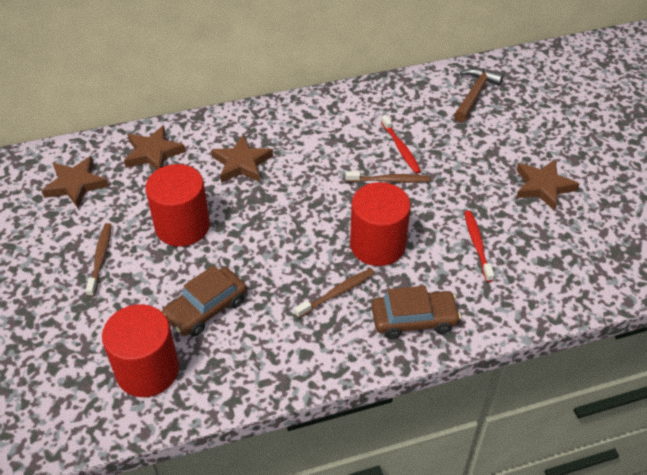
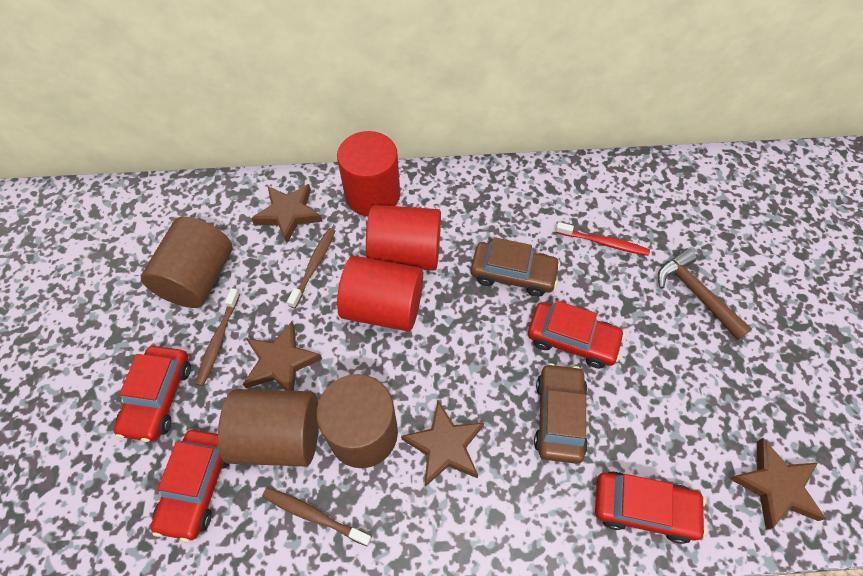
brown cylinder: 0 -> 3
red car: 0 -> 4
red toothbrush: 2 -> 1

